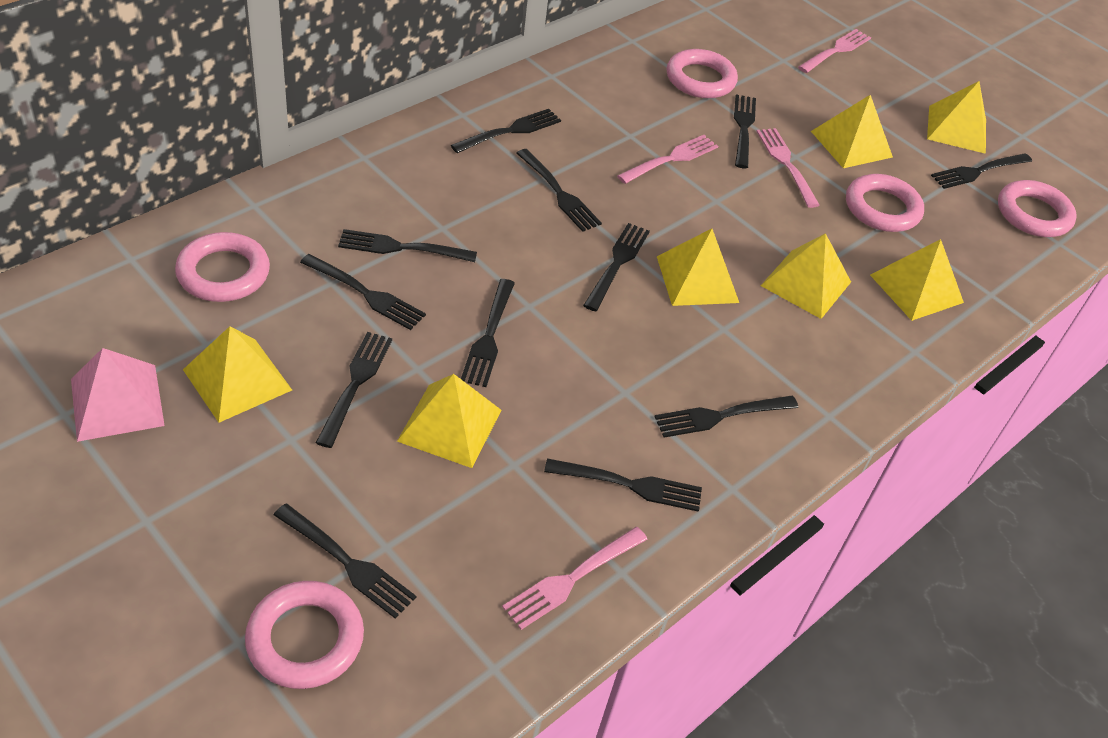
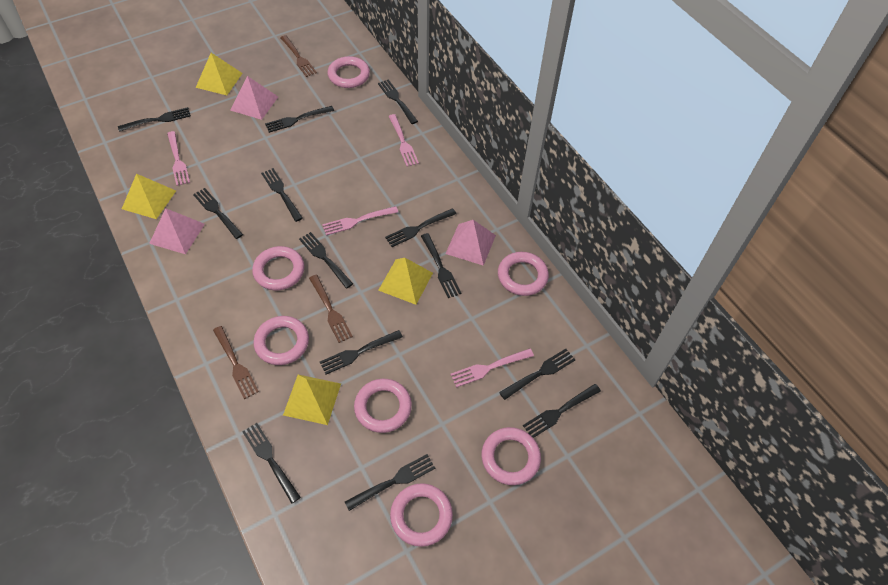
black fork: 12 -> 13
brown fork: 0 -> 3
pink pyramid: 1 -> 3
pink ring: 5 -> 7
yellow pyramid: 7 -> 4

